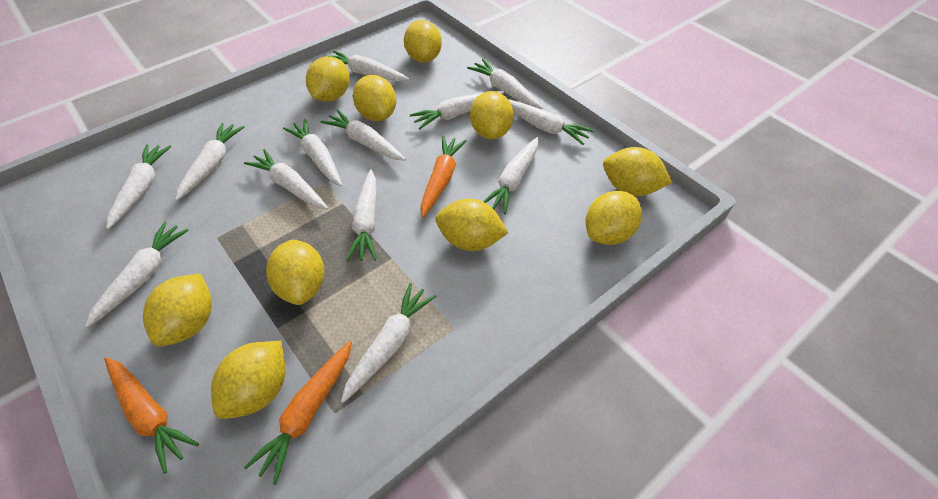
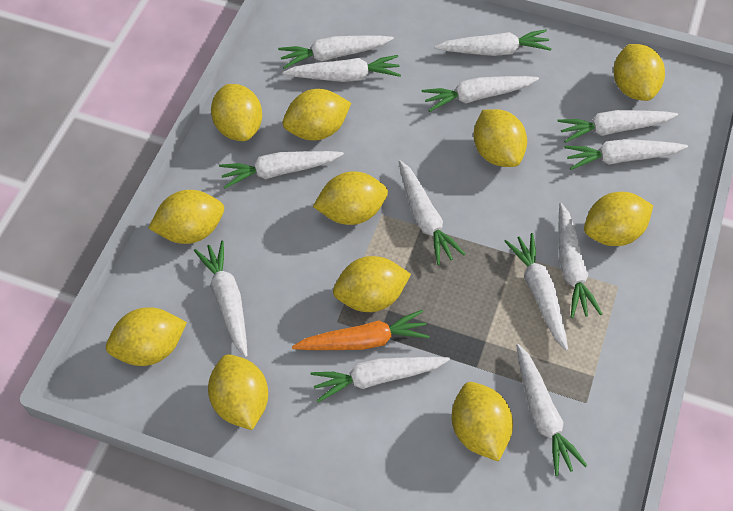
orange carrot: 3 -> 1
yellow lemon: 10 -> 11

